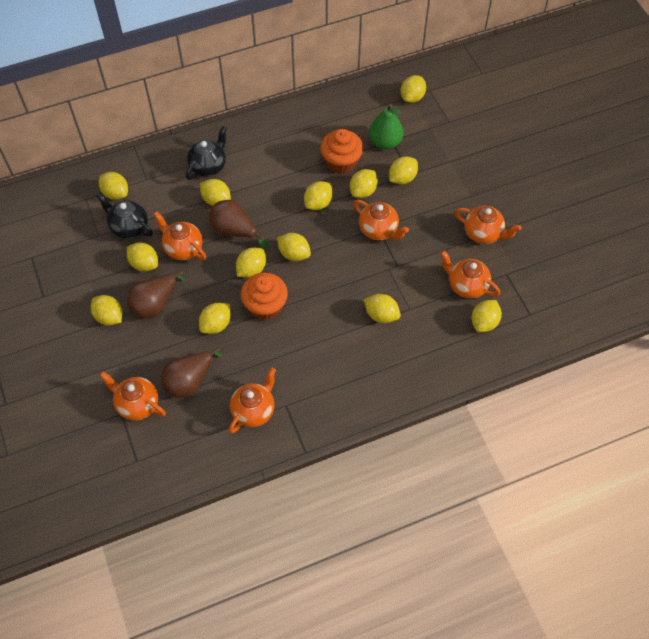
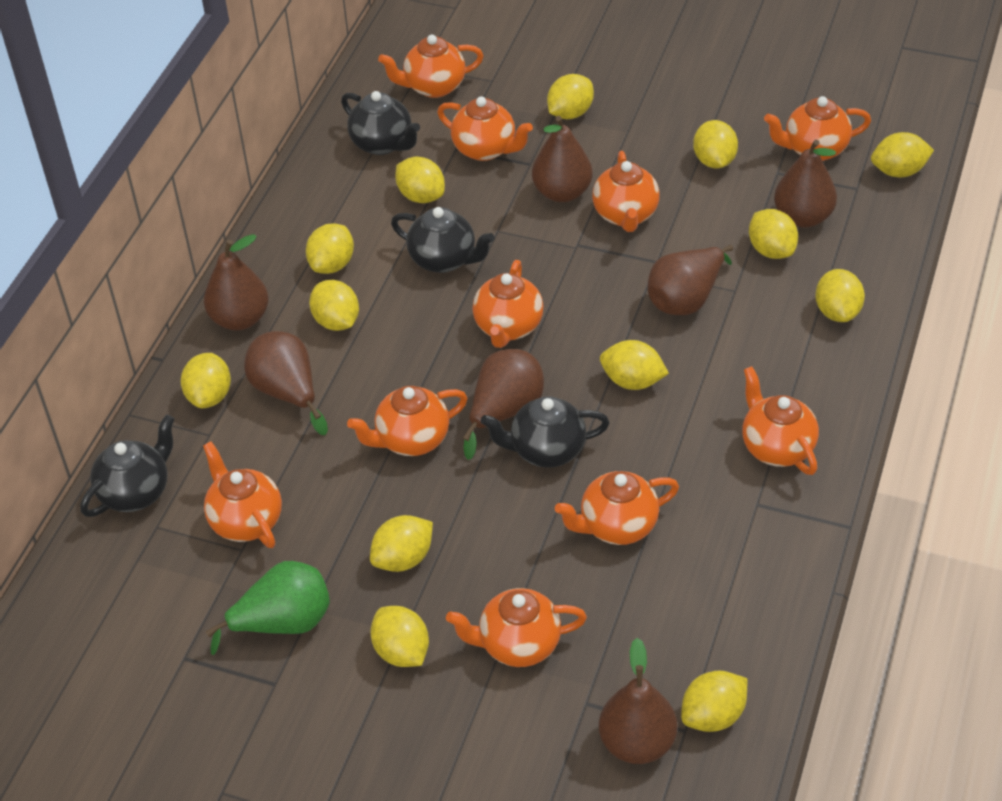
black teapot: 2 -> 4
brown pear: 3 -> 7
orange cupcake: 2 -> 0
orange teapot: 6 -> 10

